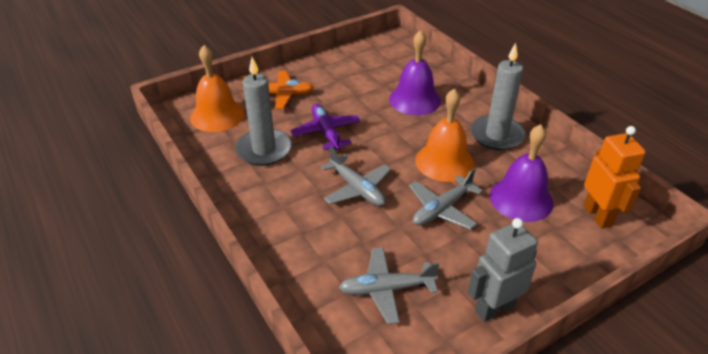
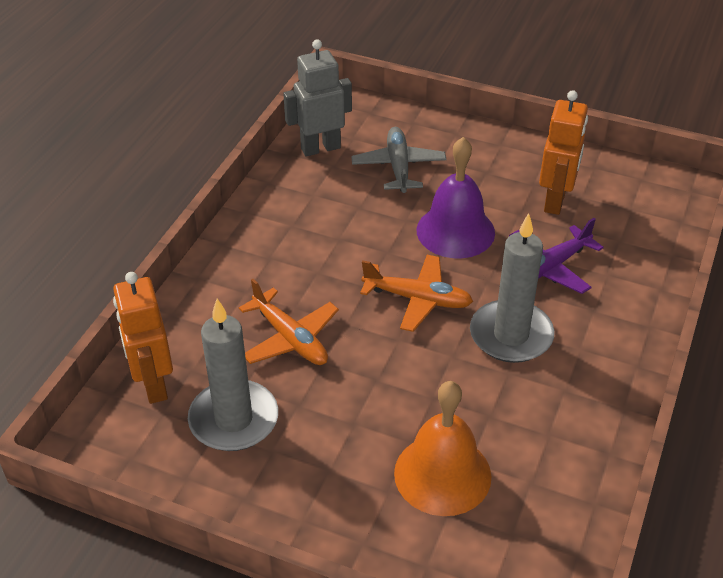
grey plane: 3 -> 1
orange bell: 2 -> 1
orange plane: 1 -> 2
orange robot: 1 -> 2
purple bell: 2 -> 1

